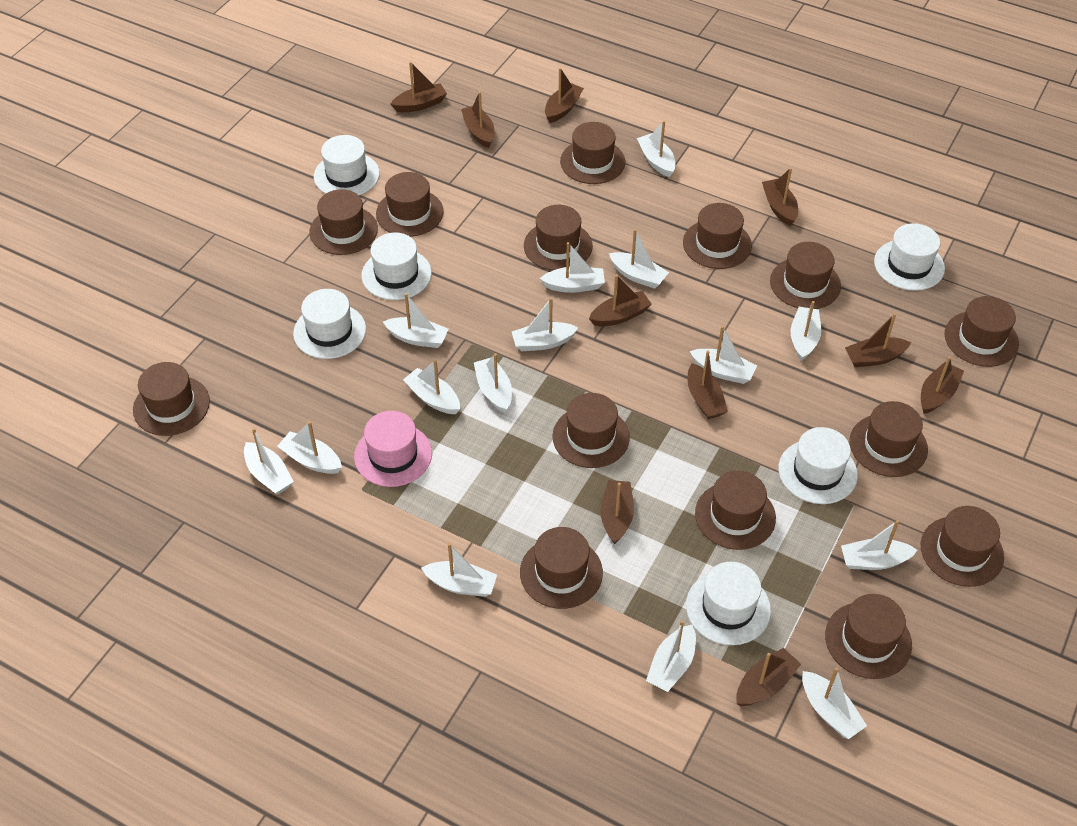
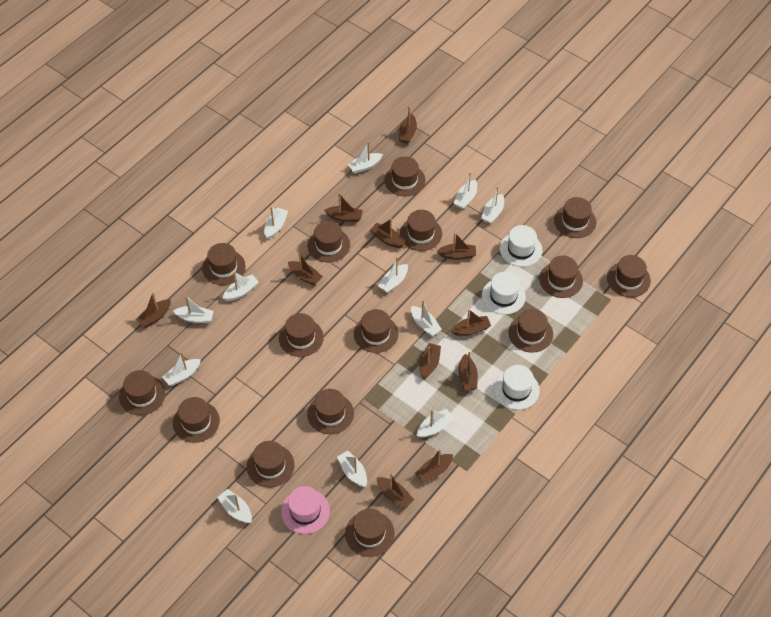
brown boat: 10 -> 11
brown hat: 14 -> 15
white boat: 15 -> 12
white hat: 6 -> 3

